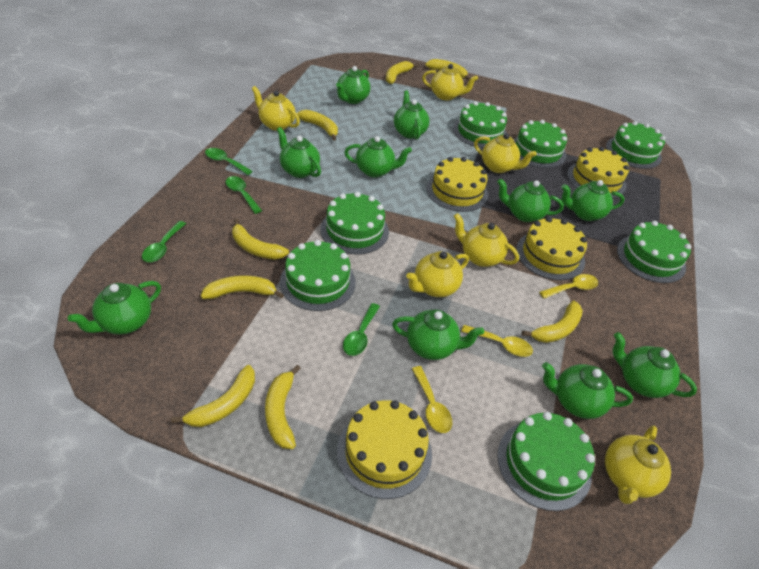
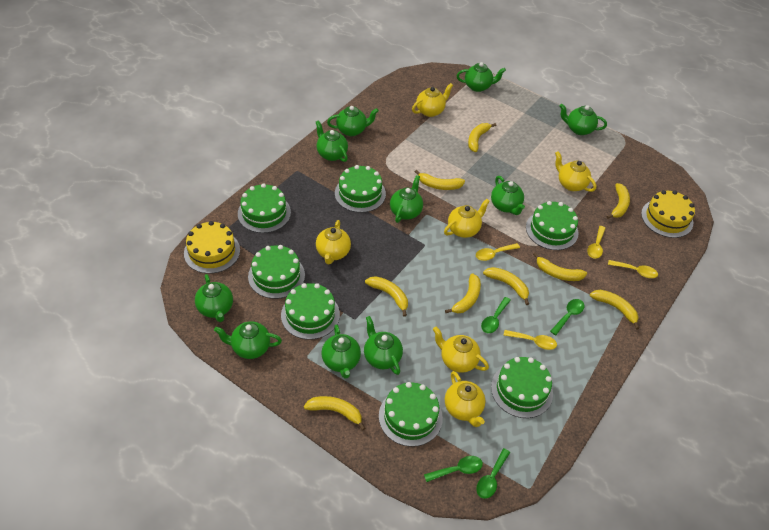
yellow banana: 8 -> 9
yellow cake: 4 -> 2
yellow spoon: 3 -> 4

